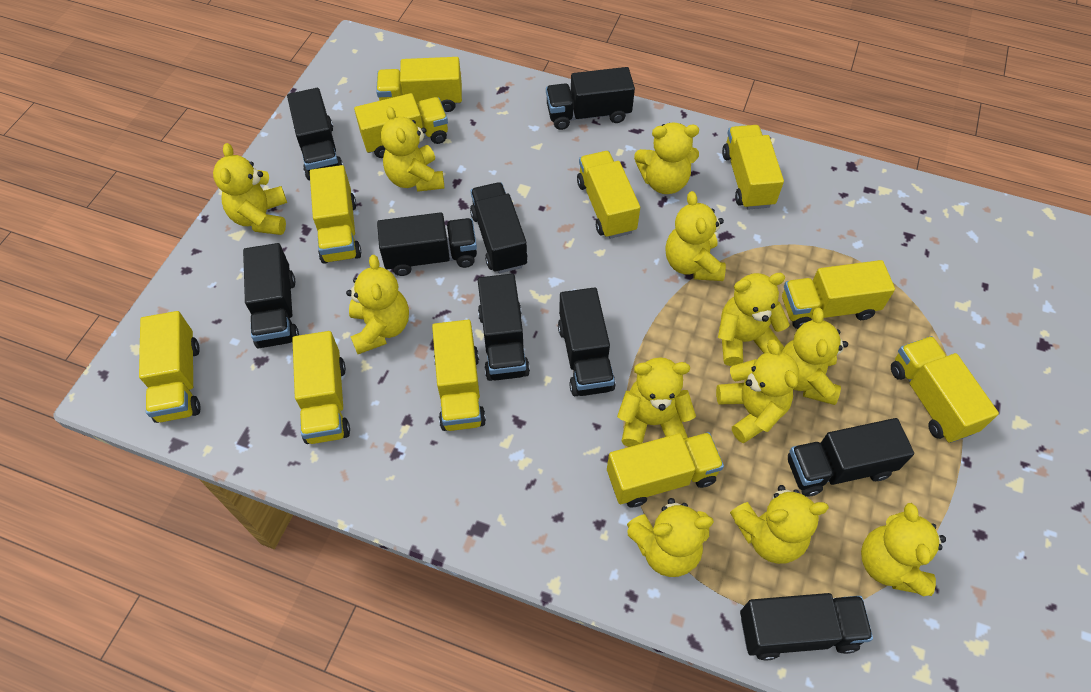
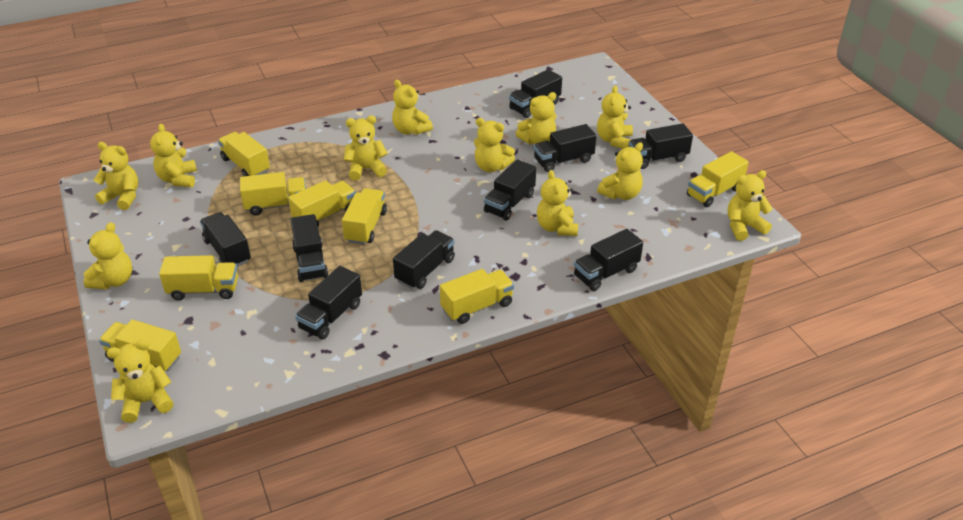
yellow truck: 11 -> 8

